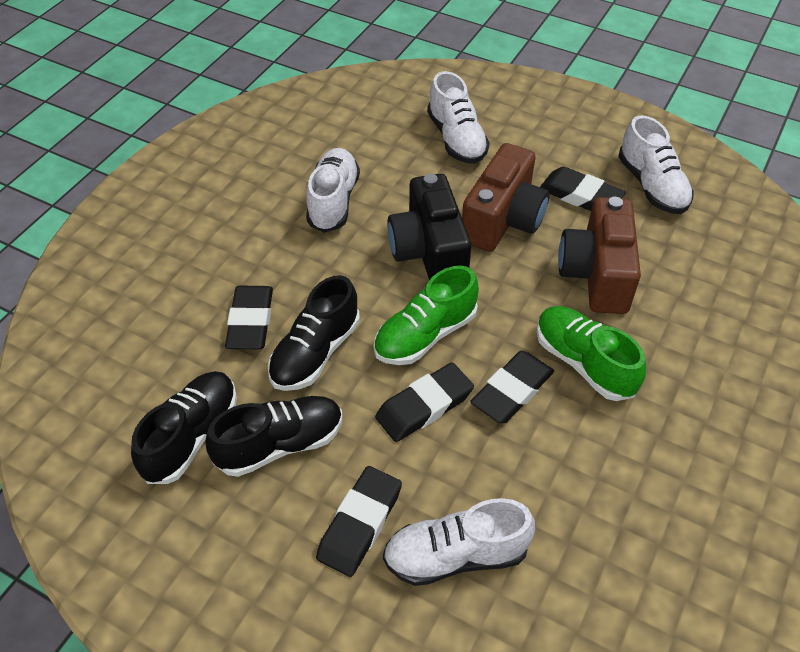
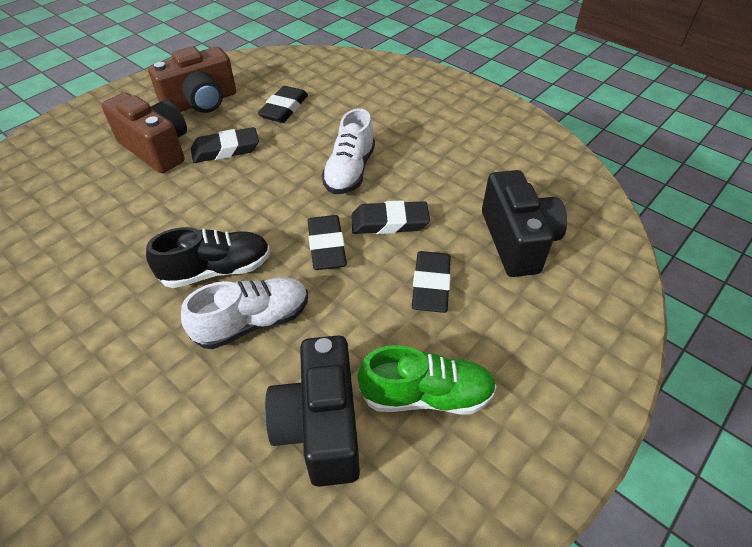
black camera: 1 -> 2
black shoe: 3 -> 1
green shoe: 2 -> 1
white shoe: 4 -> 2

